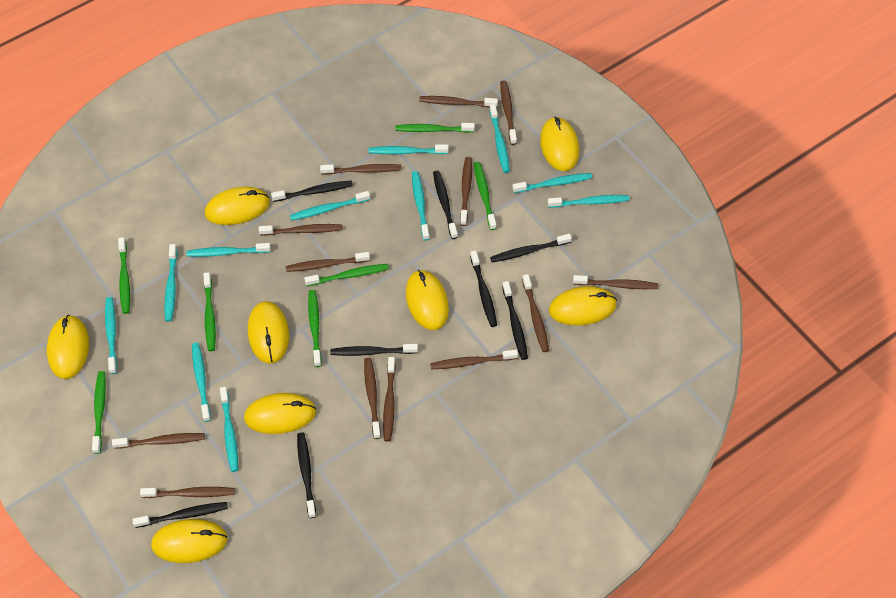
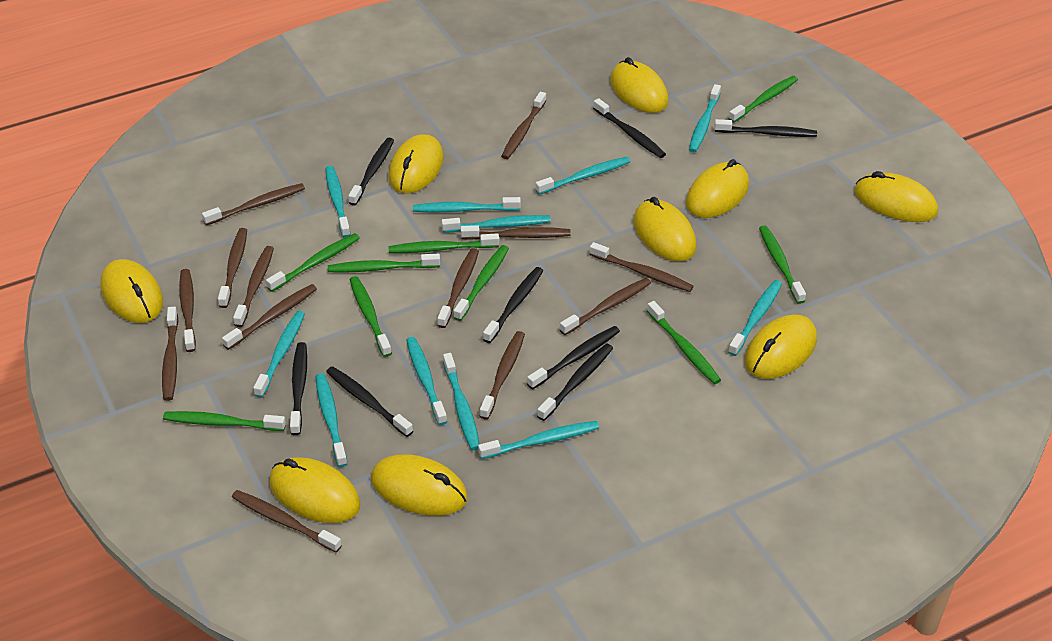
green toothbrush: 7 -> 9
yellow mouse: 8 -> 9

